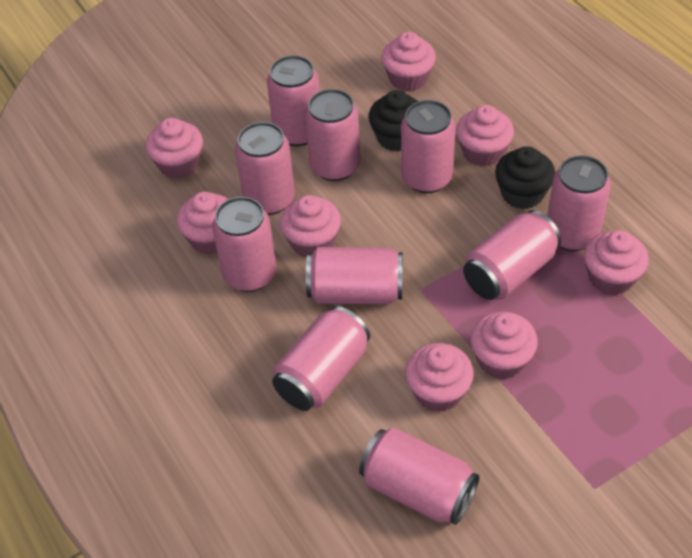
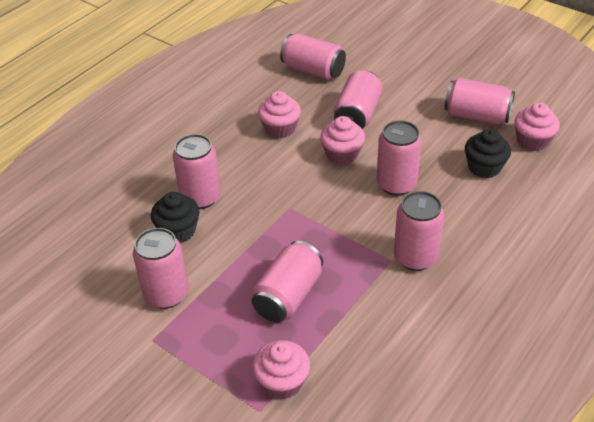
pink can: 10 -> 8
pink cupcake: 8 -> 4

